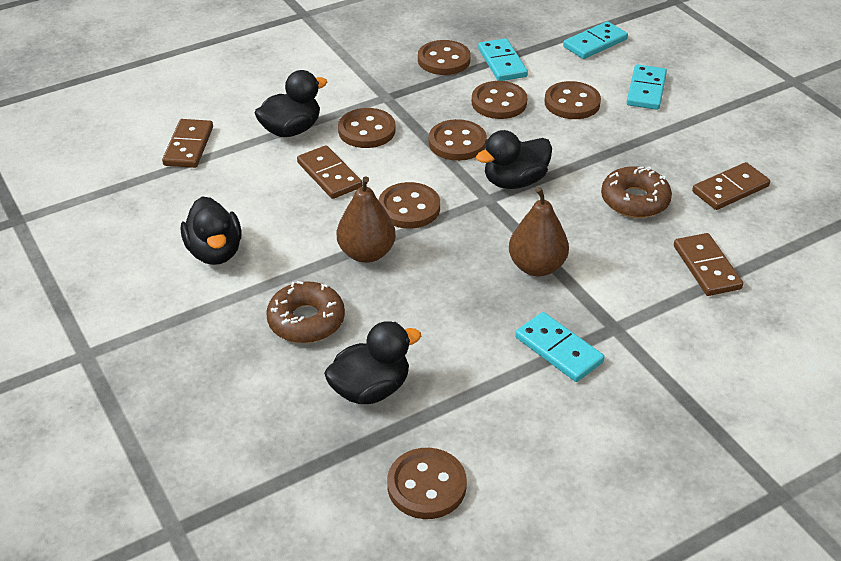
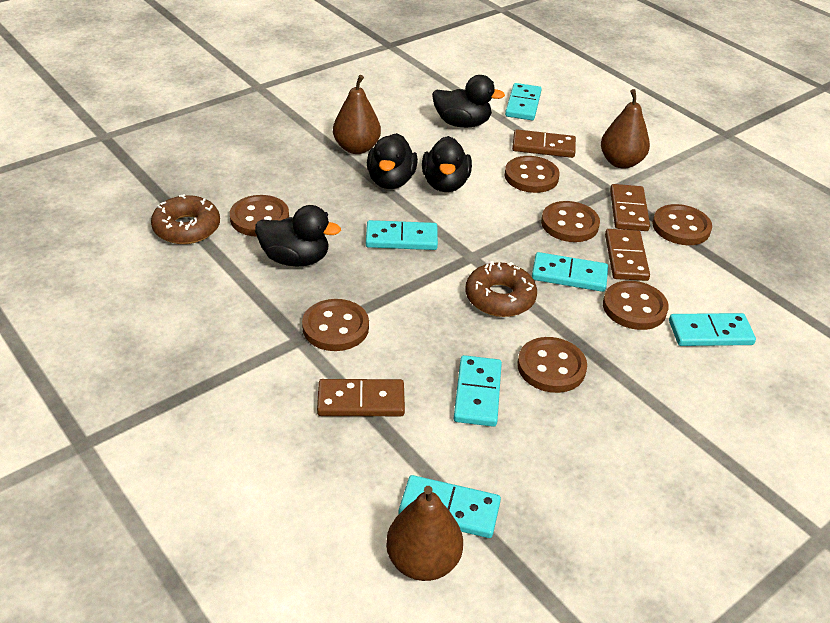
brown pear: 2 -> 3
turquoise domino: 4 -> 6

